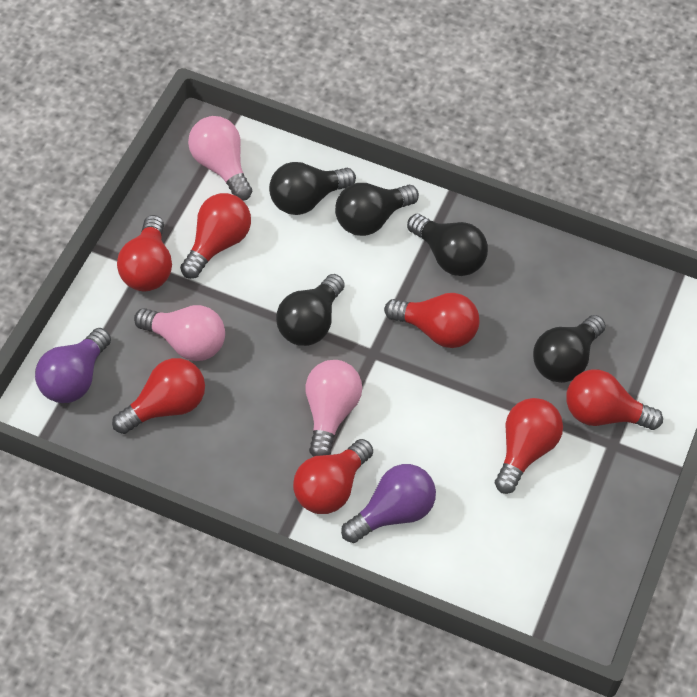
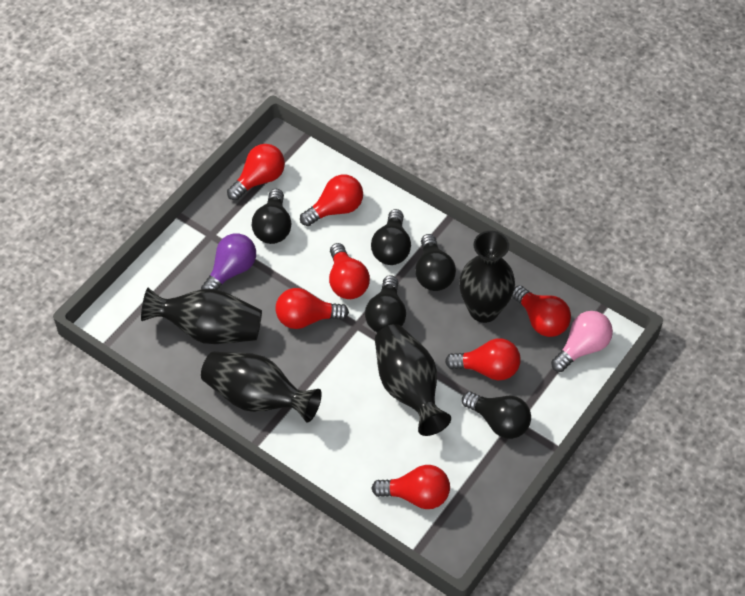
black vase: 0 -> 4
pink light bulb: 3 -> 1
purple light bulb: 2 -> 1

